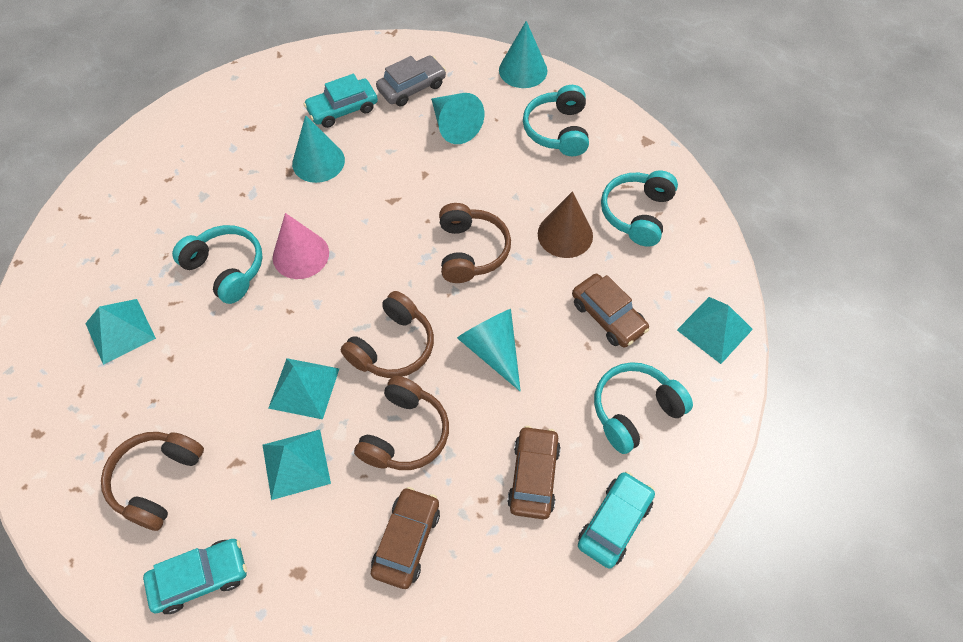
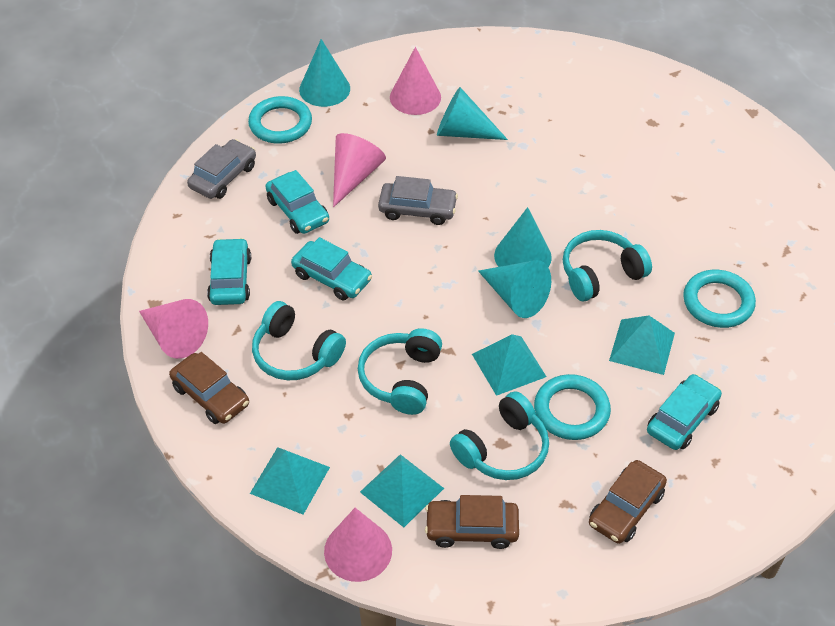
brown cone: 1 -> 0
brown headphones: 4 -> 0
grey car: 1 -> 2
pink cone: 1 -> 4
turquoise car: 3 -> 4
turquoise ring: 0 -> 3

